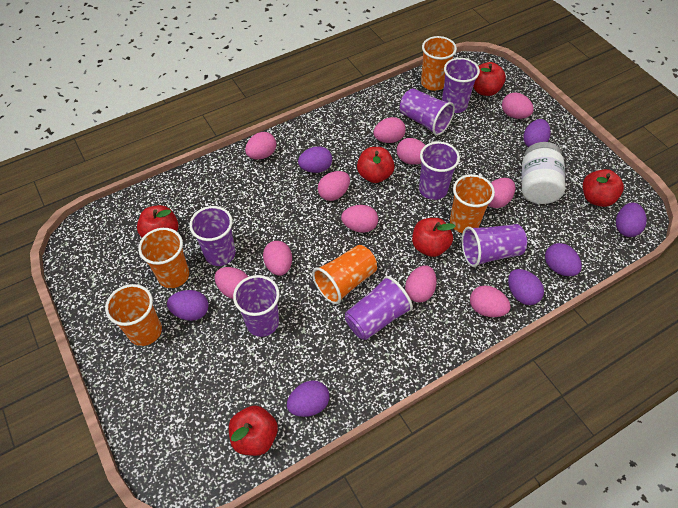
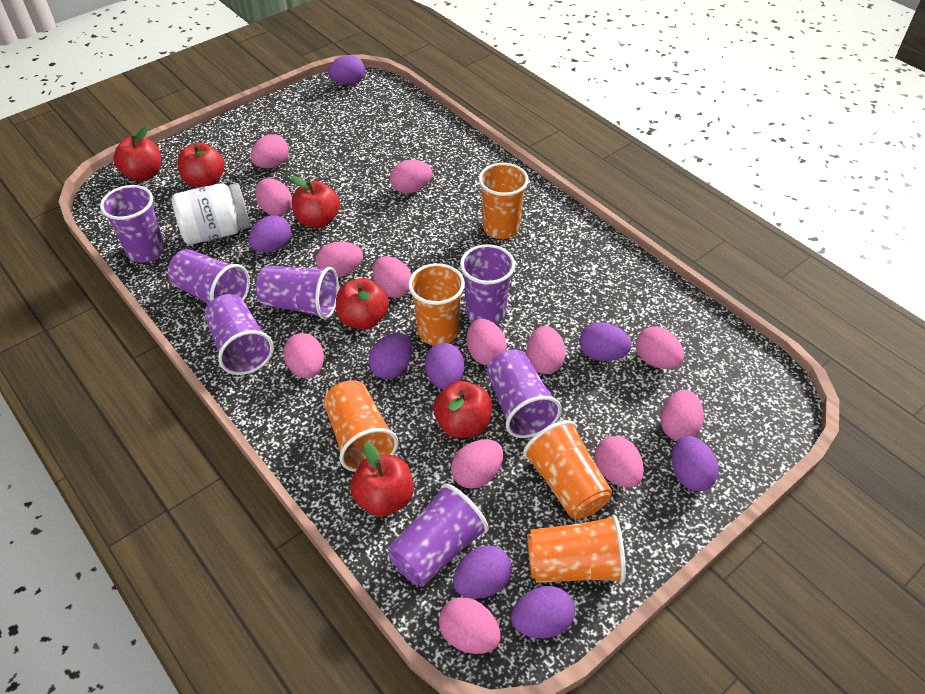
pink egg: 11 -> 13
purple egg: 7 -> 8

